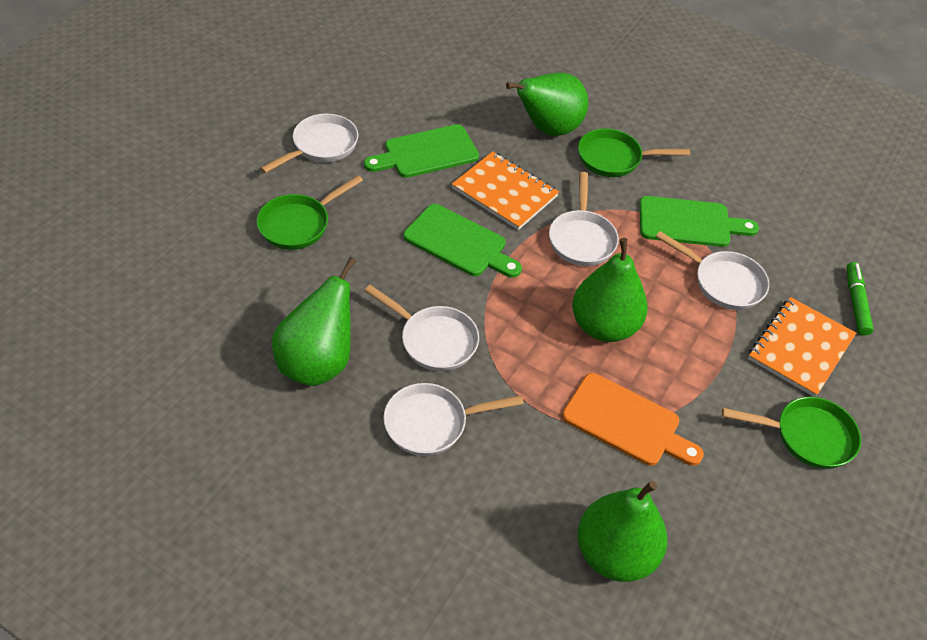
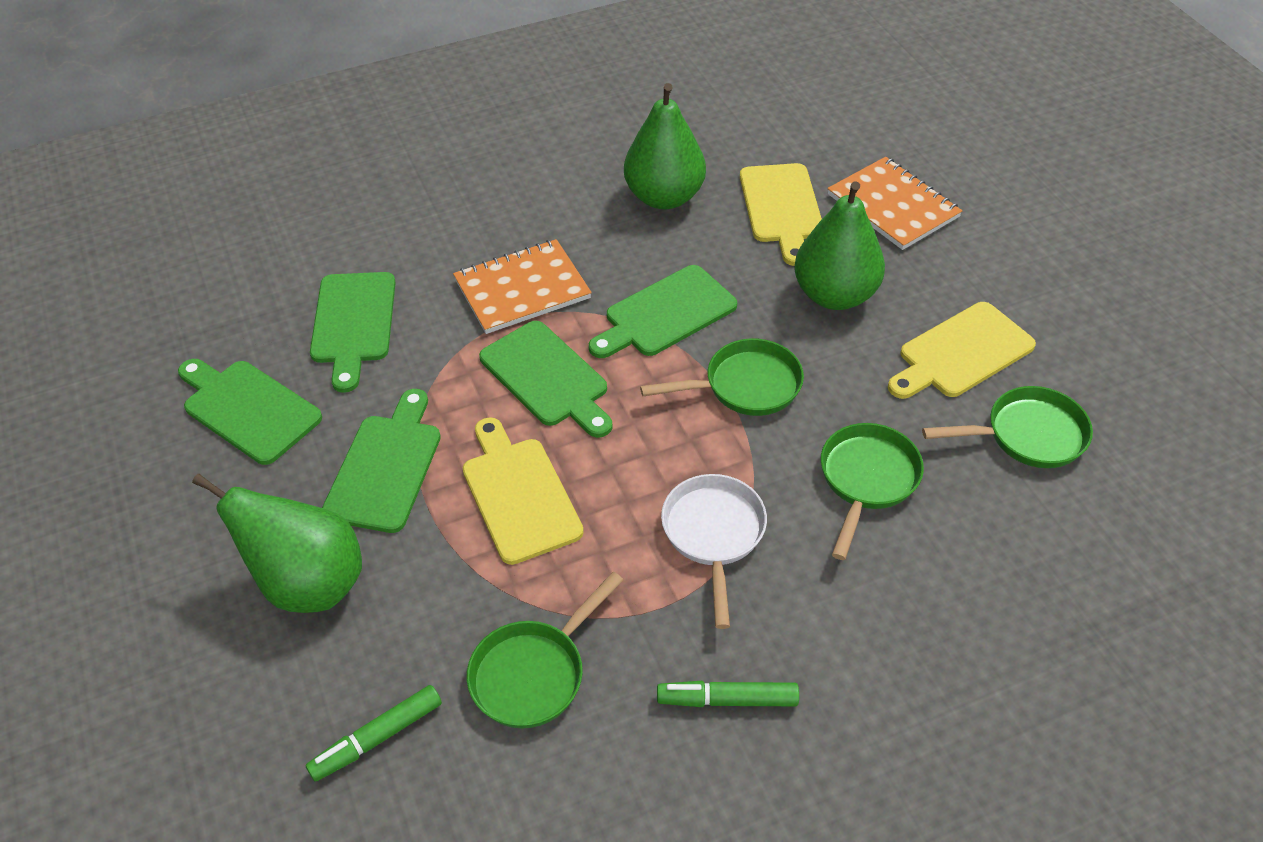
green cutting board: 3 -> 5
green marker: 1 -> 2
green pan: 3 -> 4
green pear: 4 -> 3
orange cutting board: 1 -> 0
white pan: 5 -> 1
yellow cutting board: 0 -> 3

